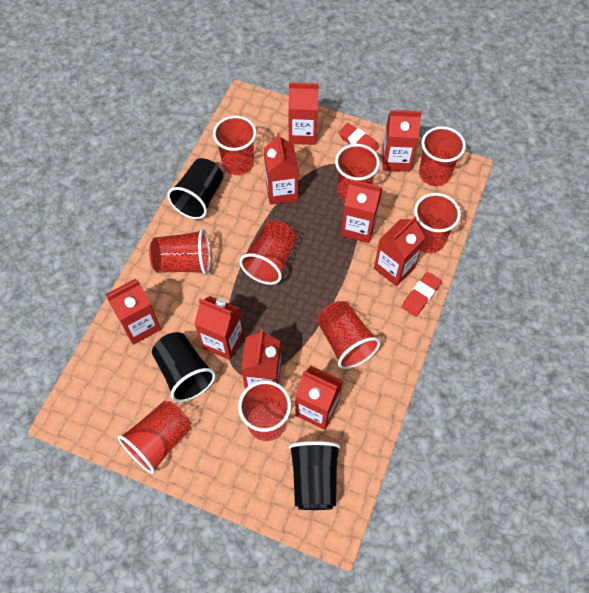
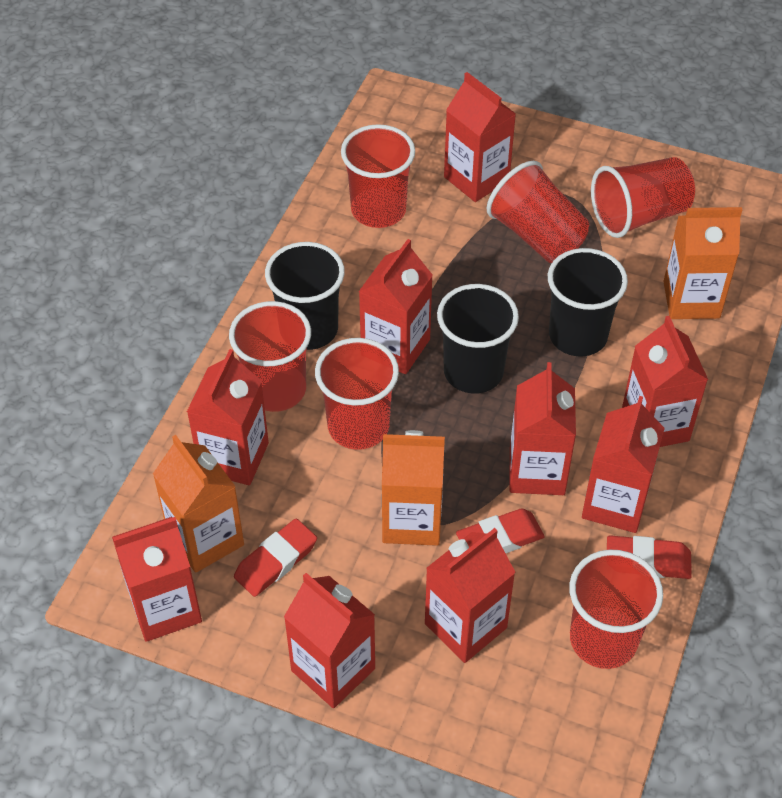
orange carton: 0 -> 3
red cup: 9 -> 6
red eraser: 2 -> 3

